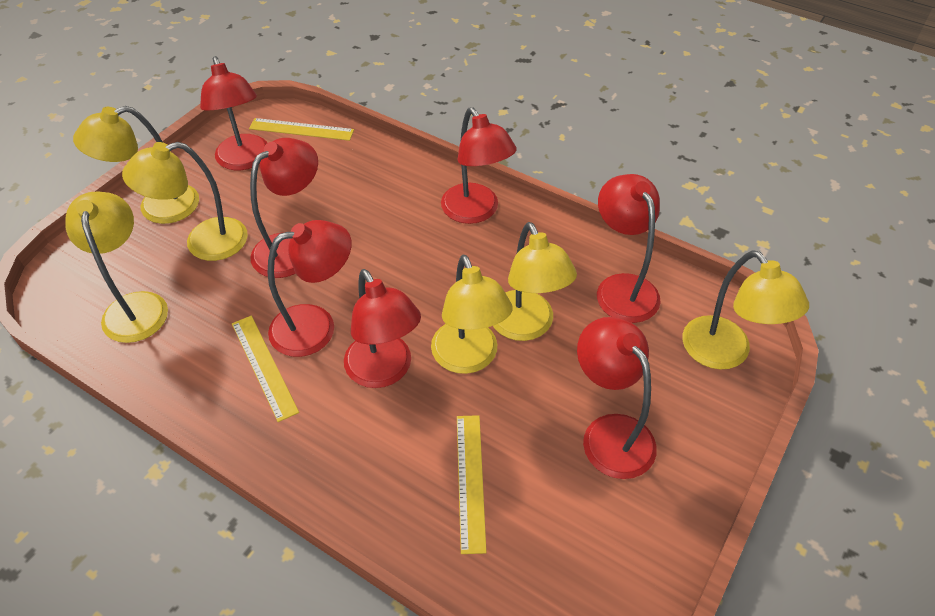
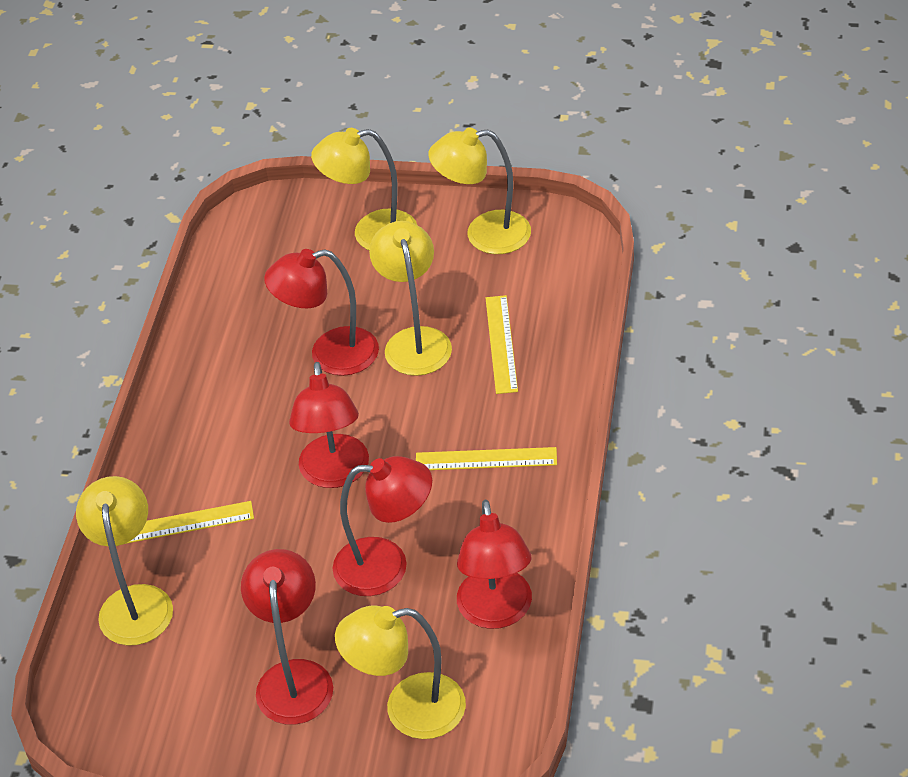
red lamp: 7 -> 5
yellow lamp: 6 -> 5

